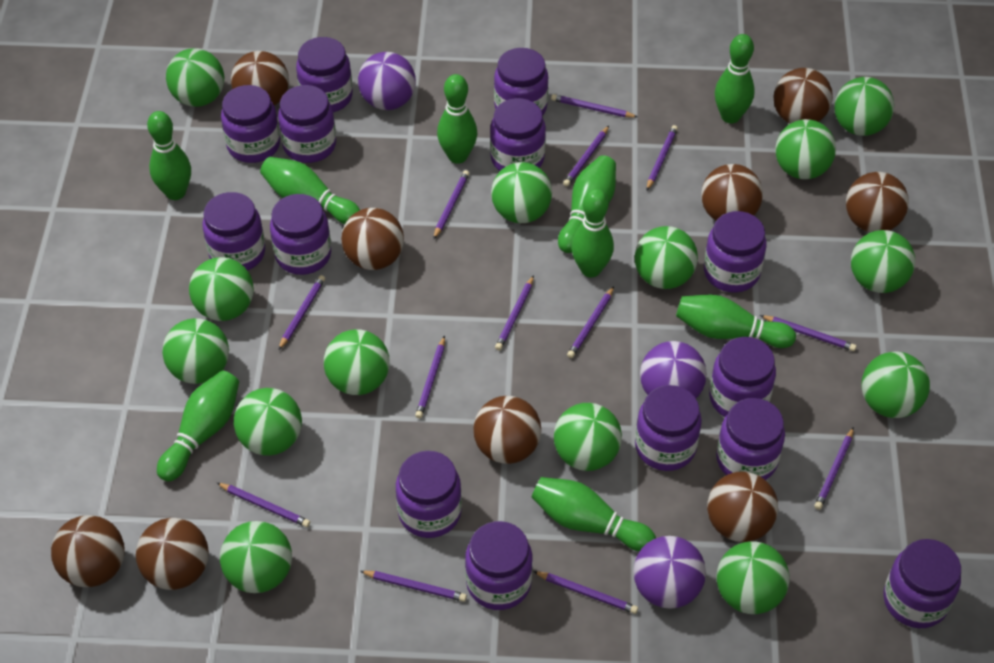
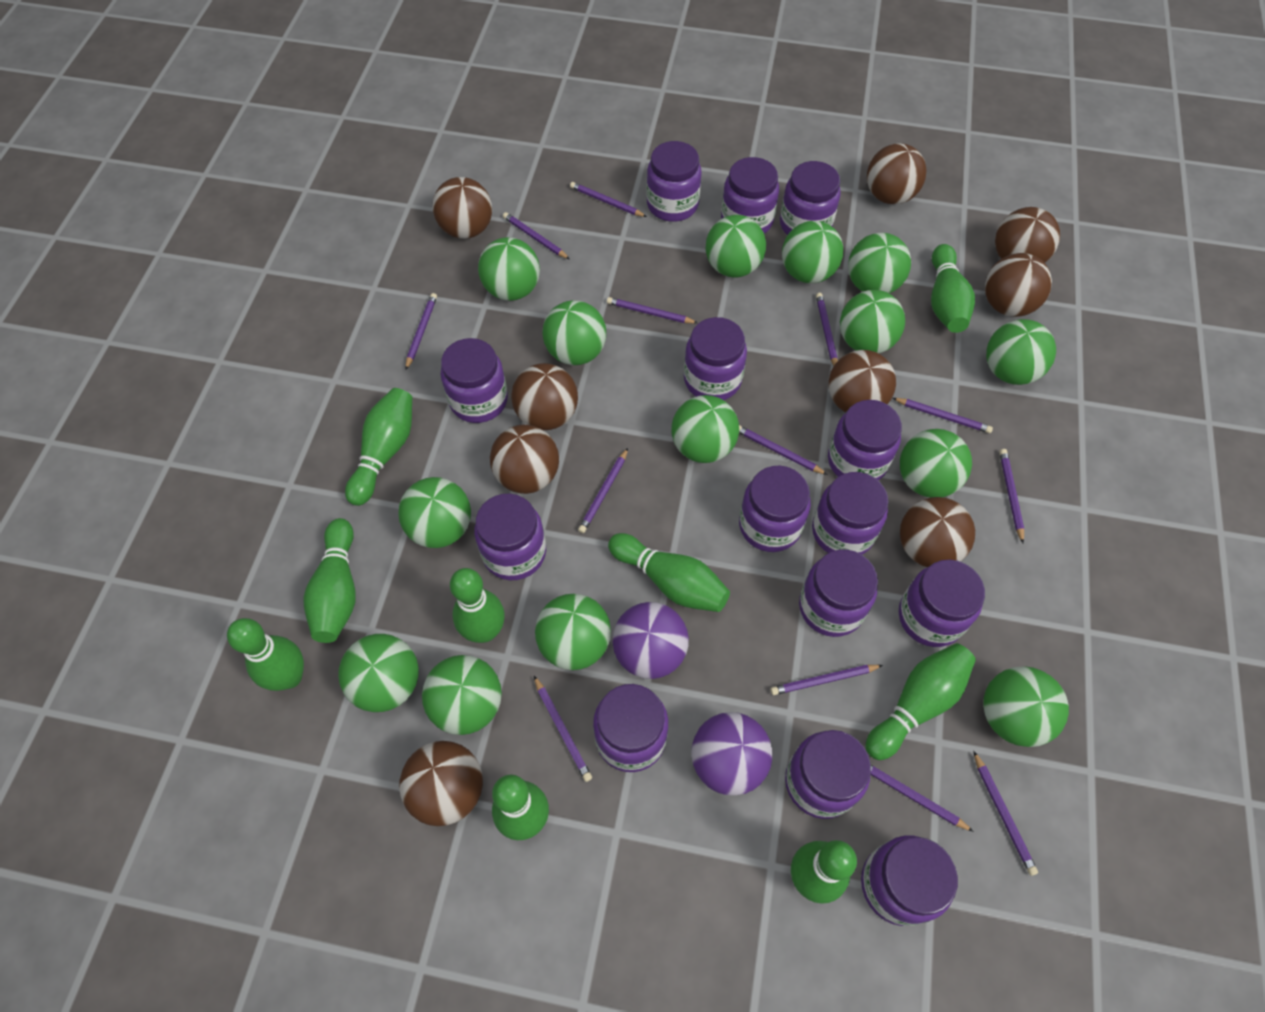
purple ball: 3 -> 2

